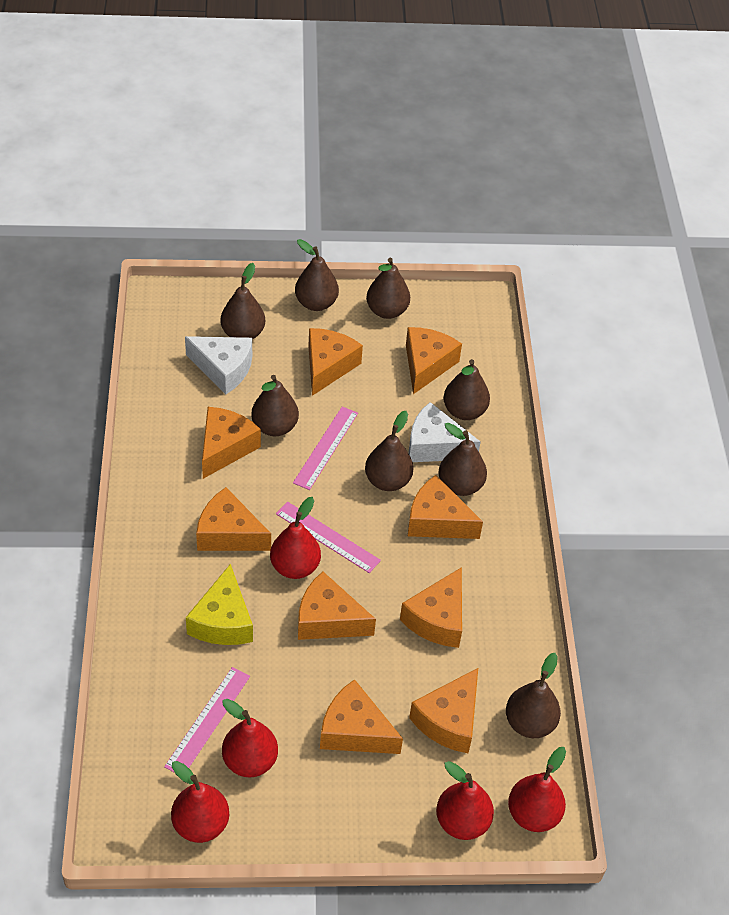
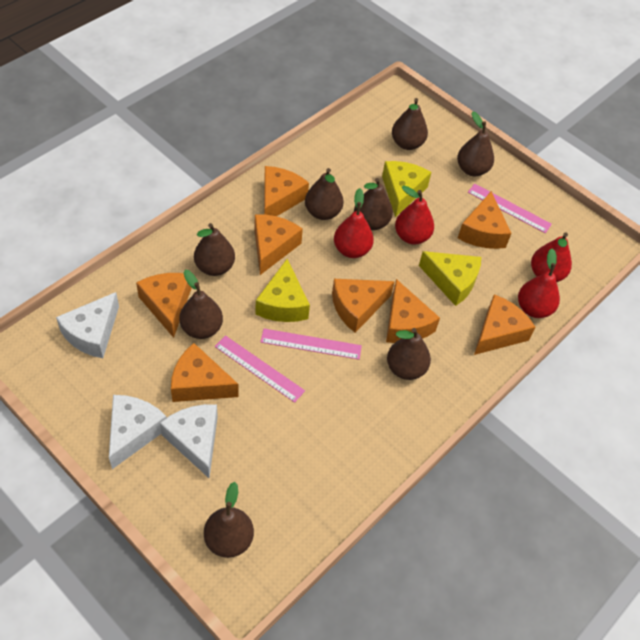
orange cheese: 9 -> 8
red pear: 5 -> 4
white cheese: 2 -> 3
yellow cheese: 1 -> 3

